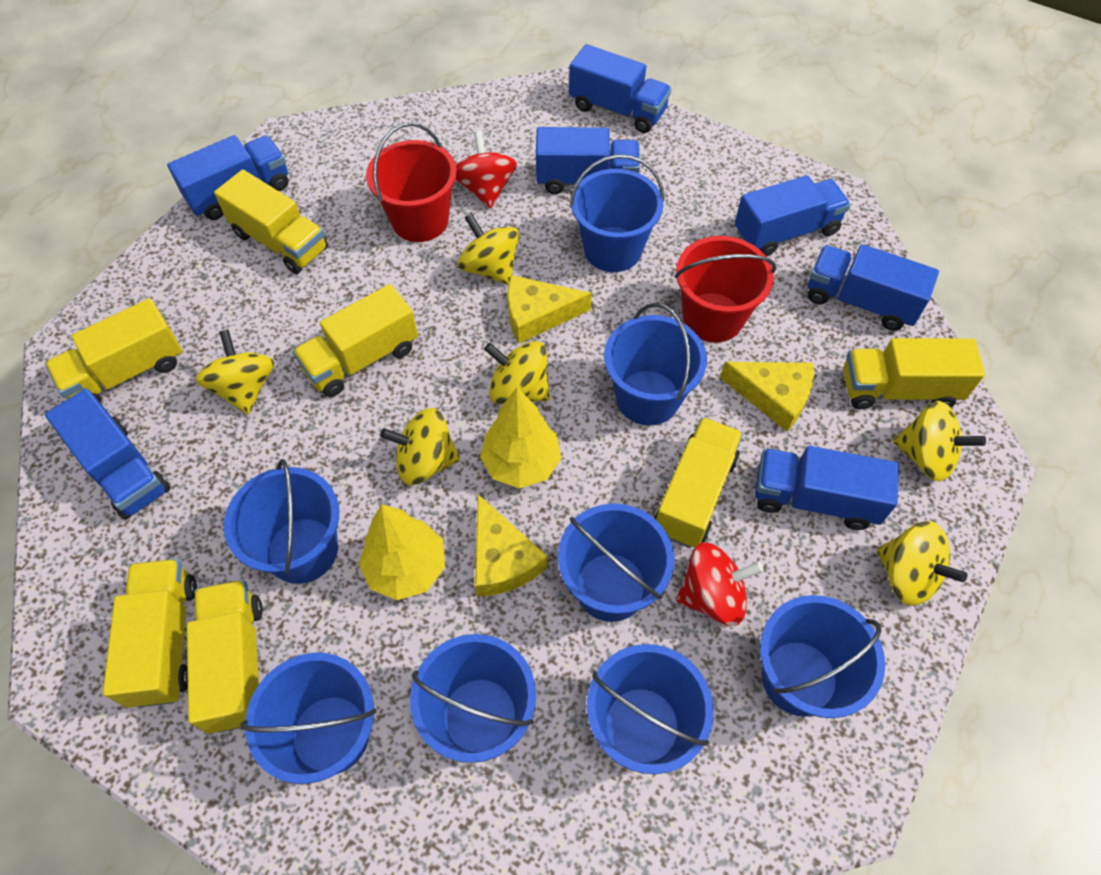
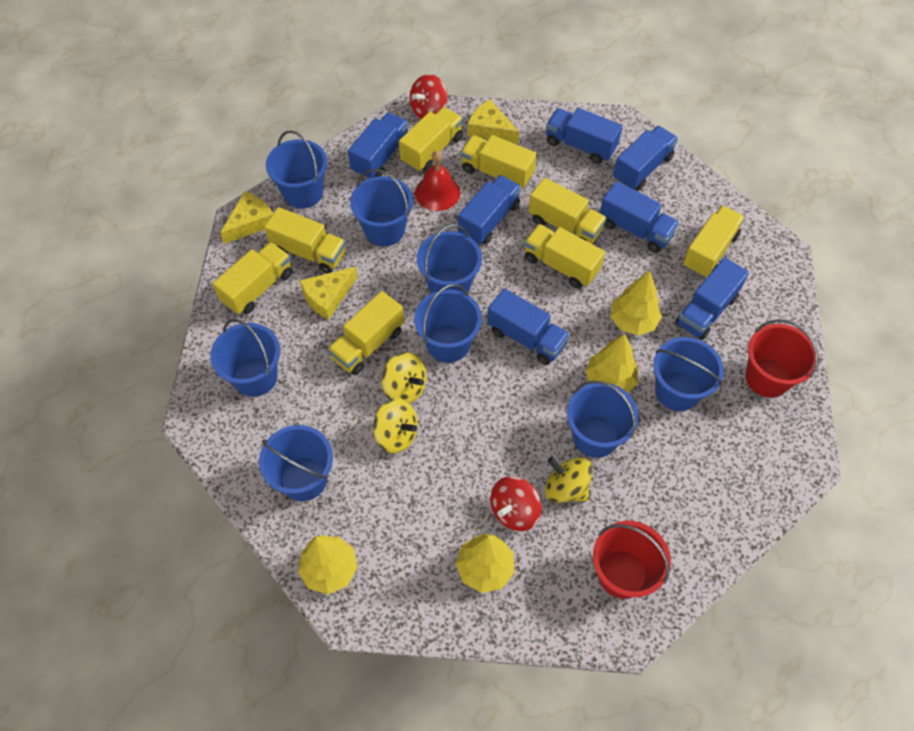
red bell: 0 -> 1
yellow spinning top: 6 -> 3
yellow tree: 2 -> 4
yellow truck: 7 -> 8

